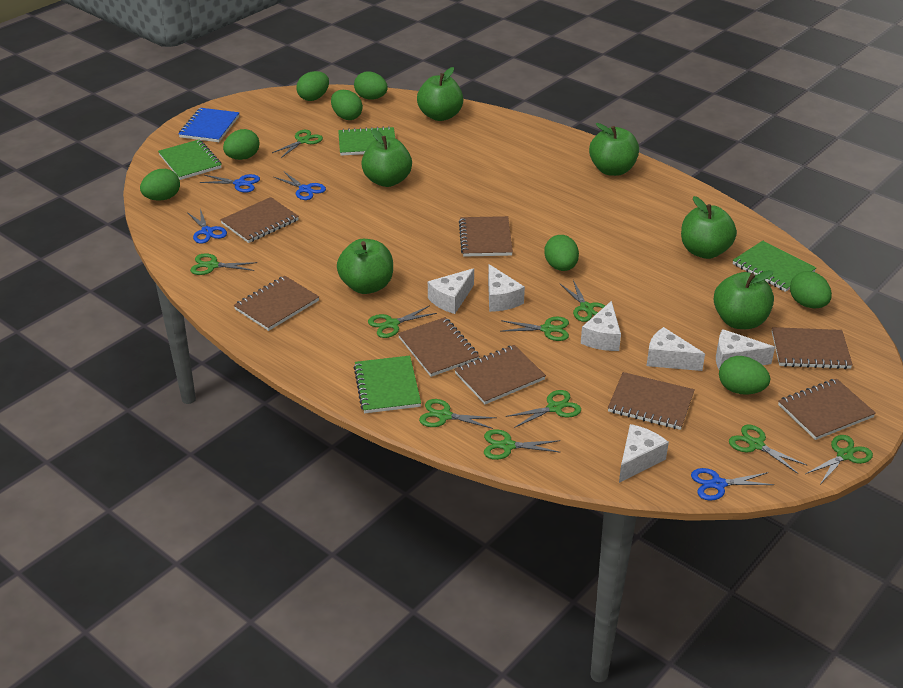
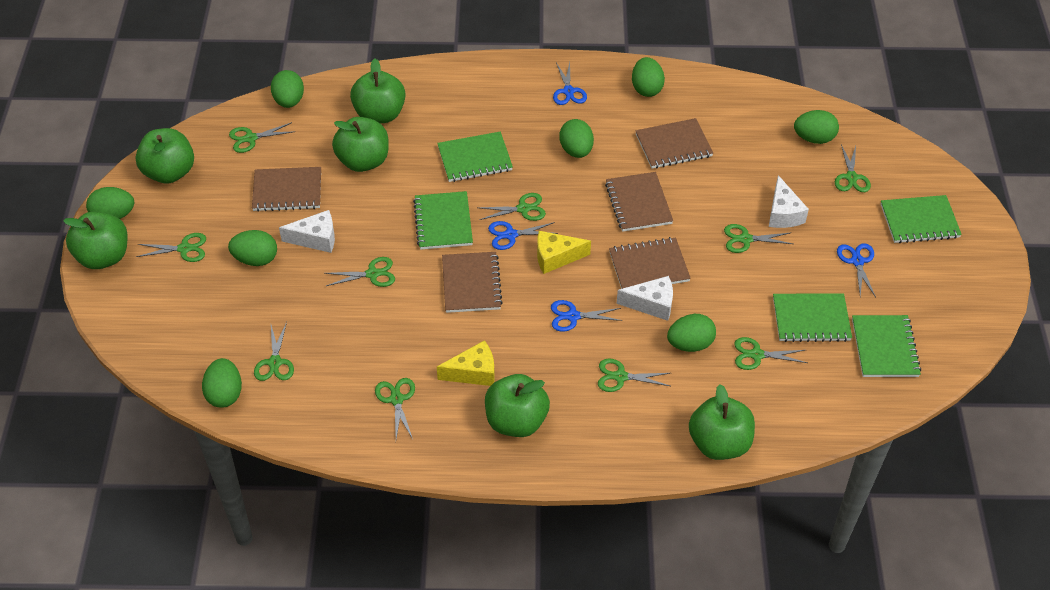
blue notebook: 1 -> 0
brown notebook: 8 -> 5
green notebook: 4 -> 5
white cheese: 6 -> 3
yellow cheese: 0 -> 2

